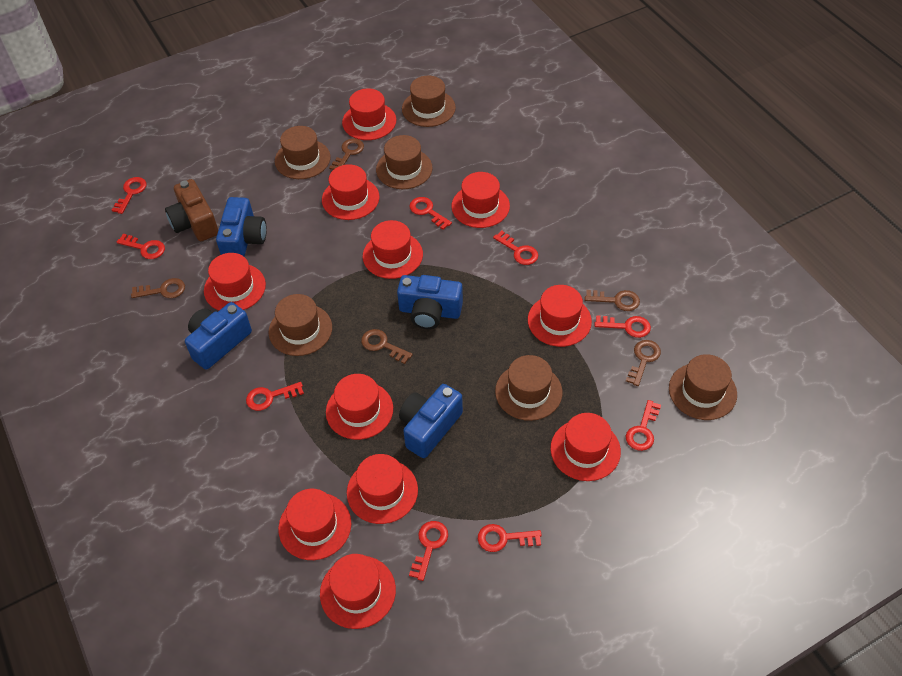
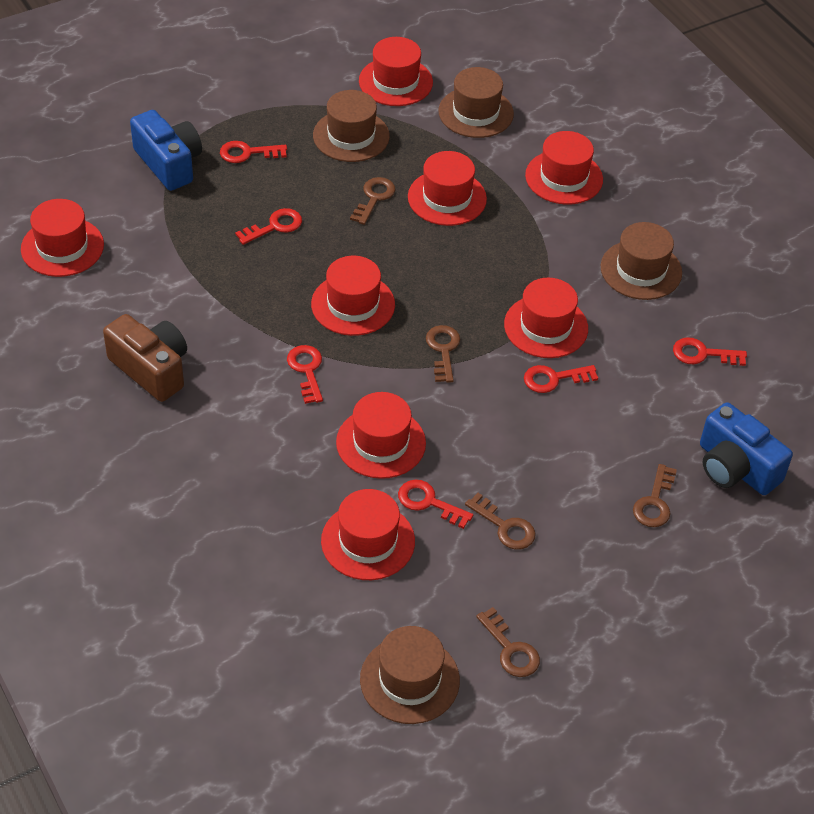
blue camera: 4 -> 2
brown hat: 6 -> 4
red hat: 11 -> 8
red key: 9 -> 6

